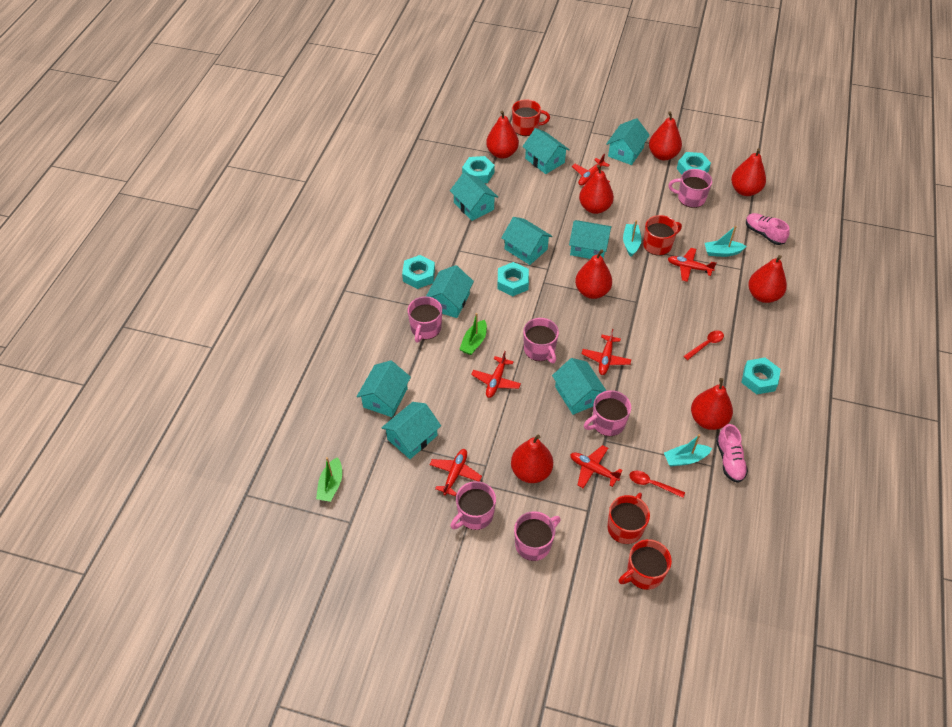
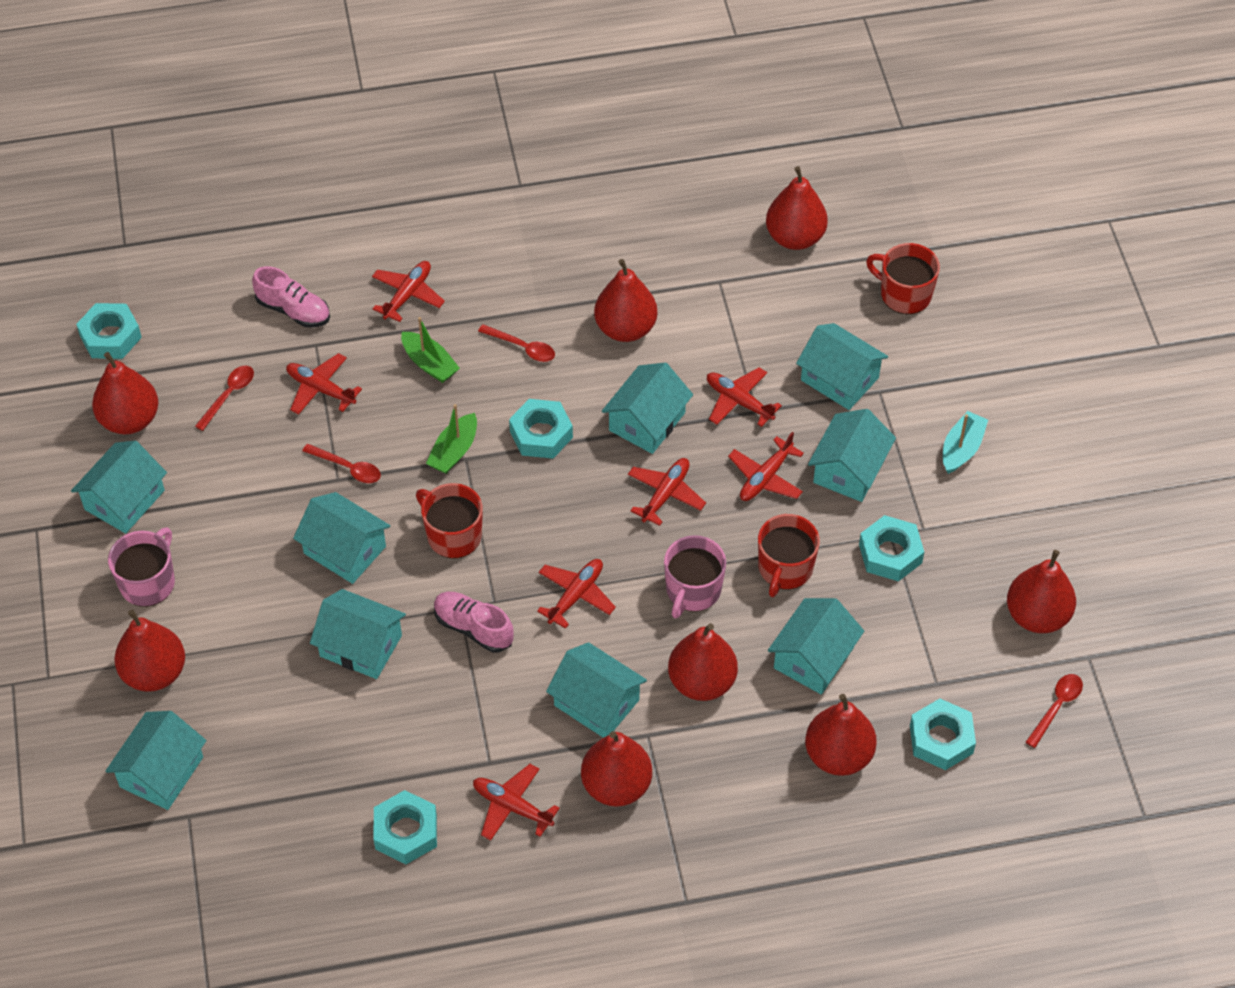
pink mug: 6 -> 2
red mug: 4 -> 3
red plane: 6 -> 7
red spoon: 2 -> 4
turquoise boat: 3 -> 1

